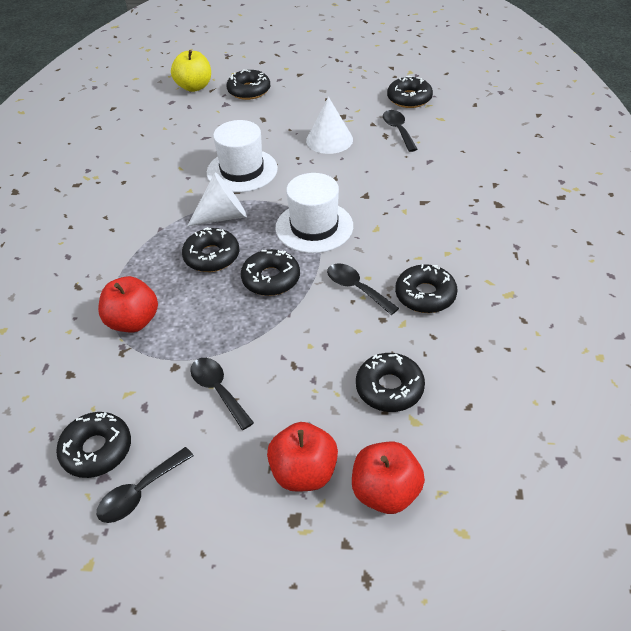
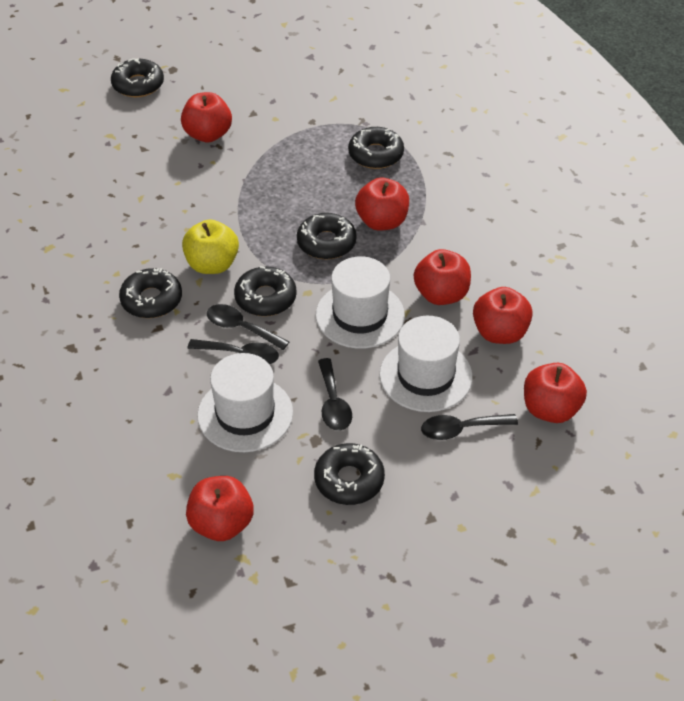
black donut: 7 -> 6
red apple: 3 -> 6
white cone: 2 -> 0
white hat: 2 -> 3

